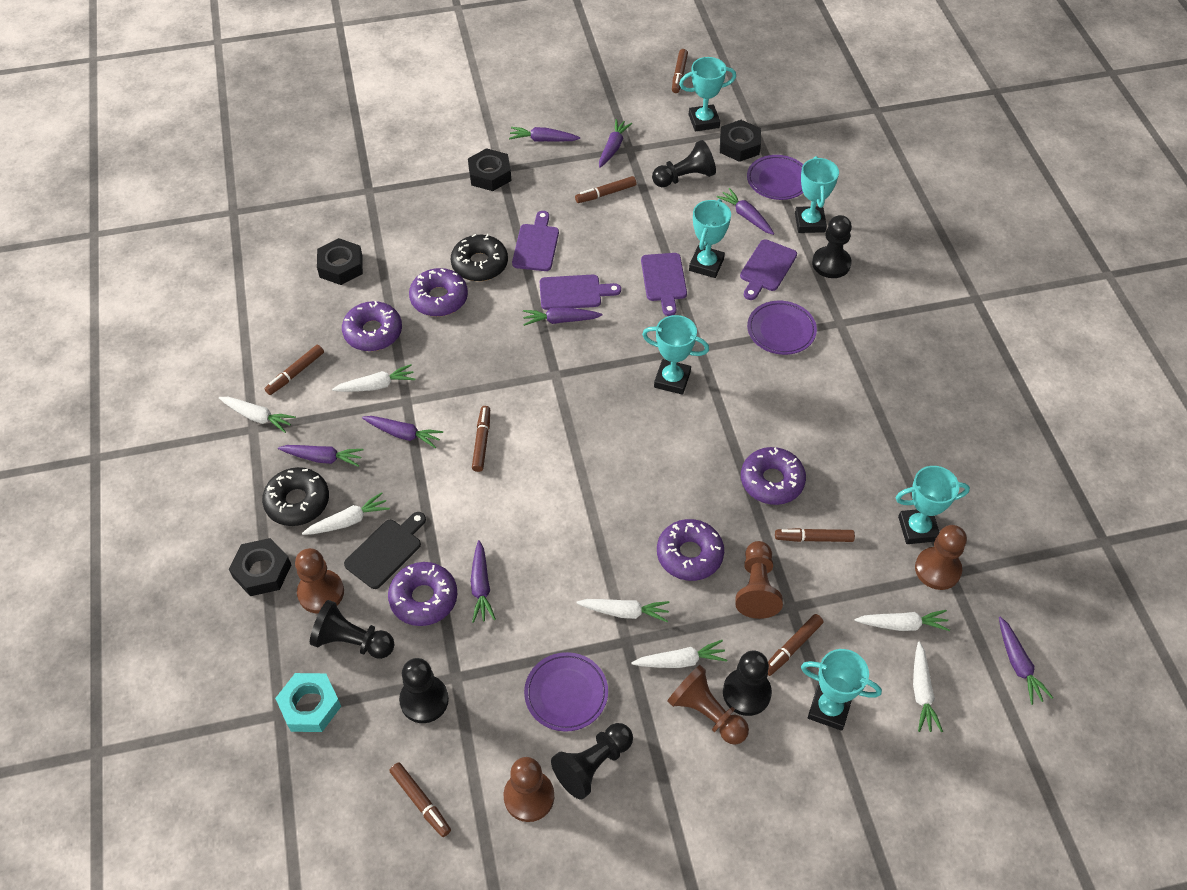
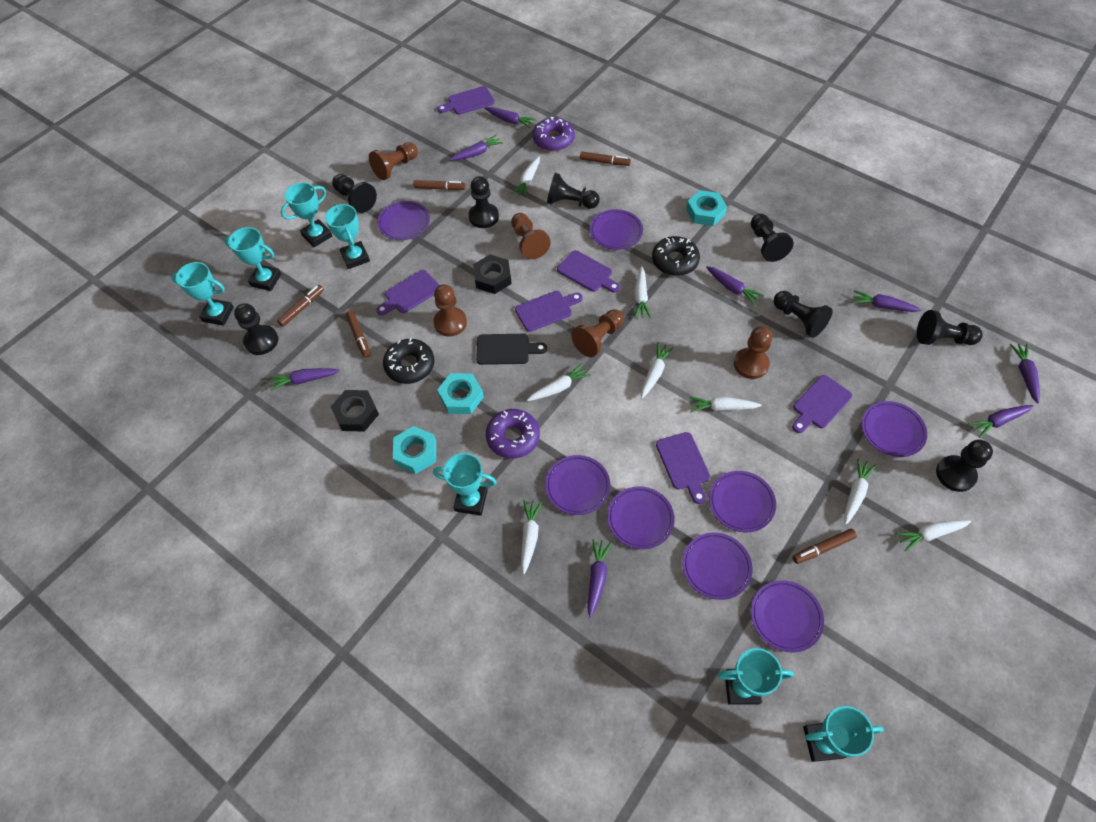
black nut: 4 -> 2
black pawn: 6 -> 8
brown marker: 7 -> 5
purple cutting board: 4 -> 6
purple donut: 5 -> 2
purple plate: 3 -> 8
turquoise nut: 1 -> 3
turquoise trophy: 6 -> 7
white carrot: 7 -> 8

